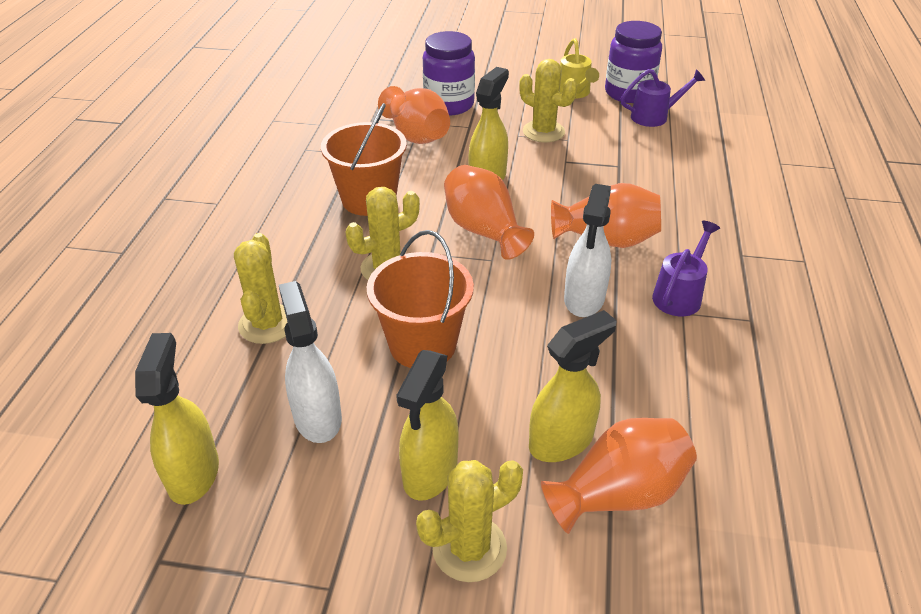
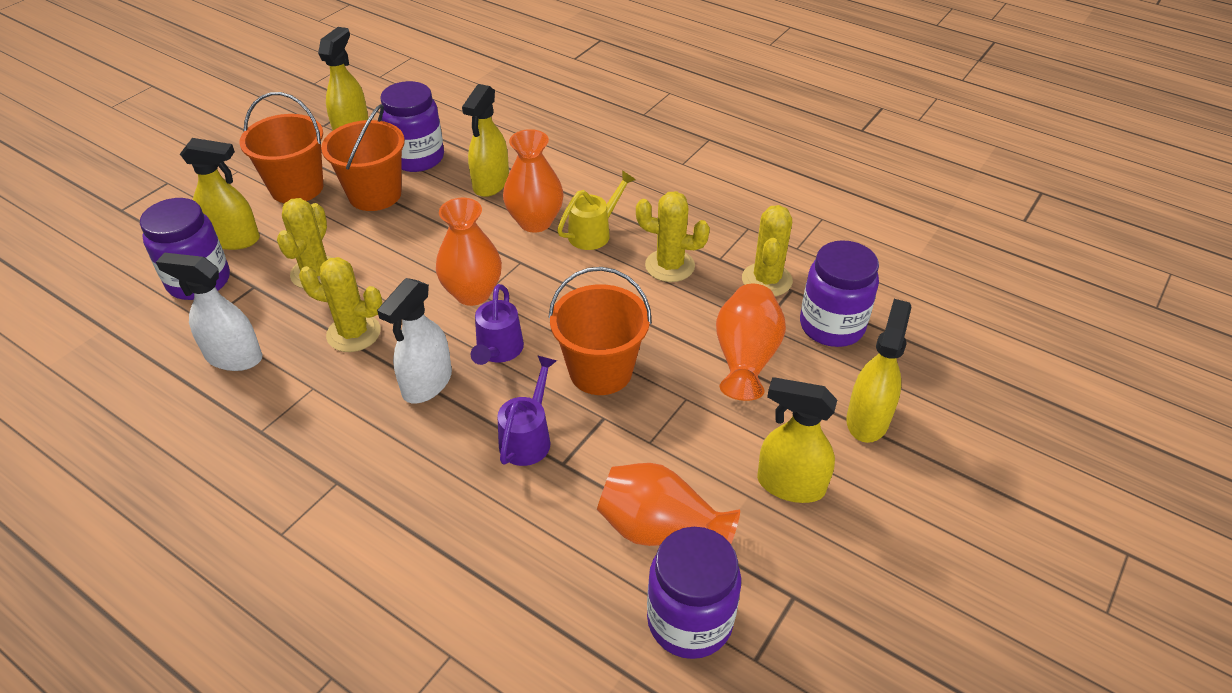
orange bucket: 2 -> 3
purple jar: 2 -> 4
yellow spray bottle: 4 -> 5

